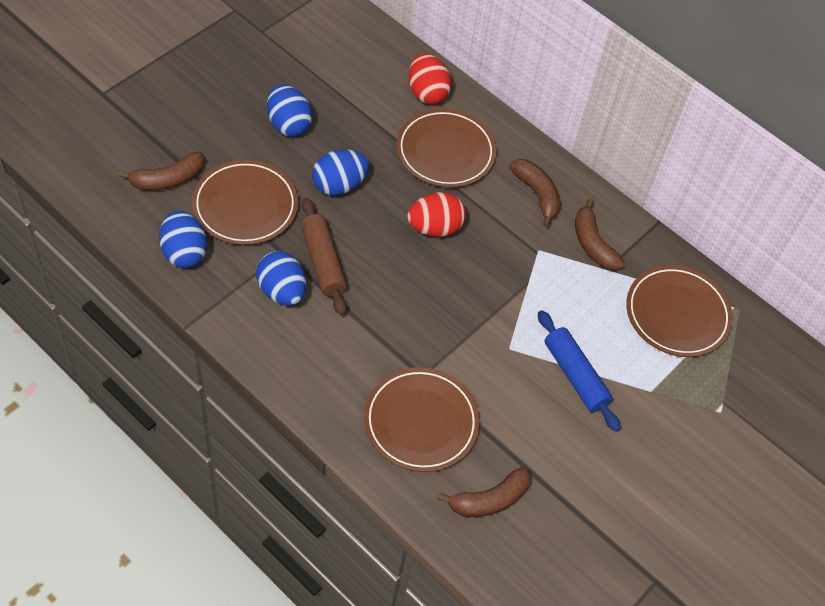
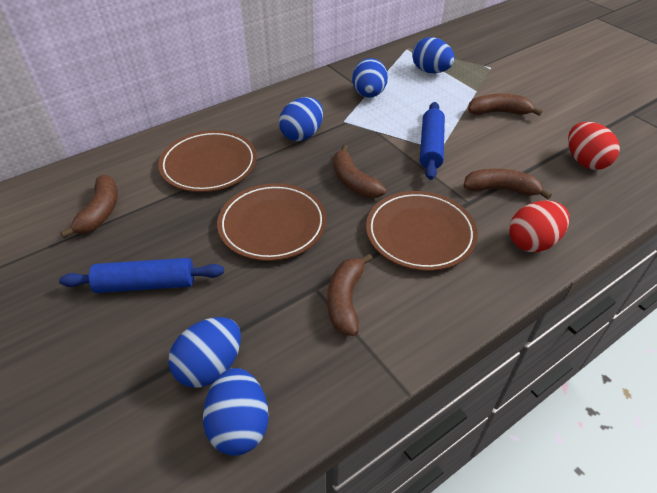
blue egg: 4 -> 5
blue rolling pin: 1 -> 2
brown banana: 4 -> 5
brown plate: 4 -> 3
brown rolling pin: 1 -> 0

